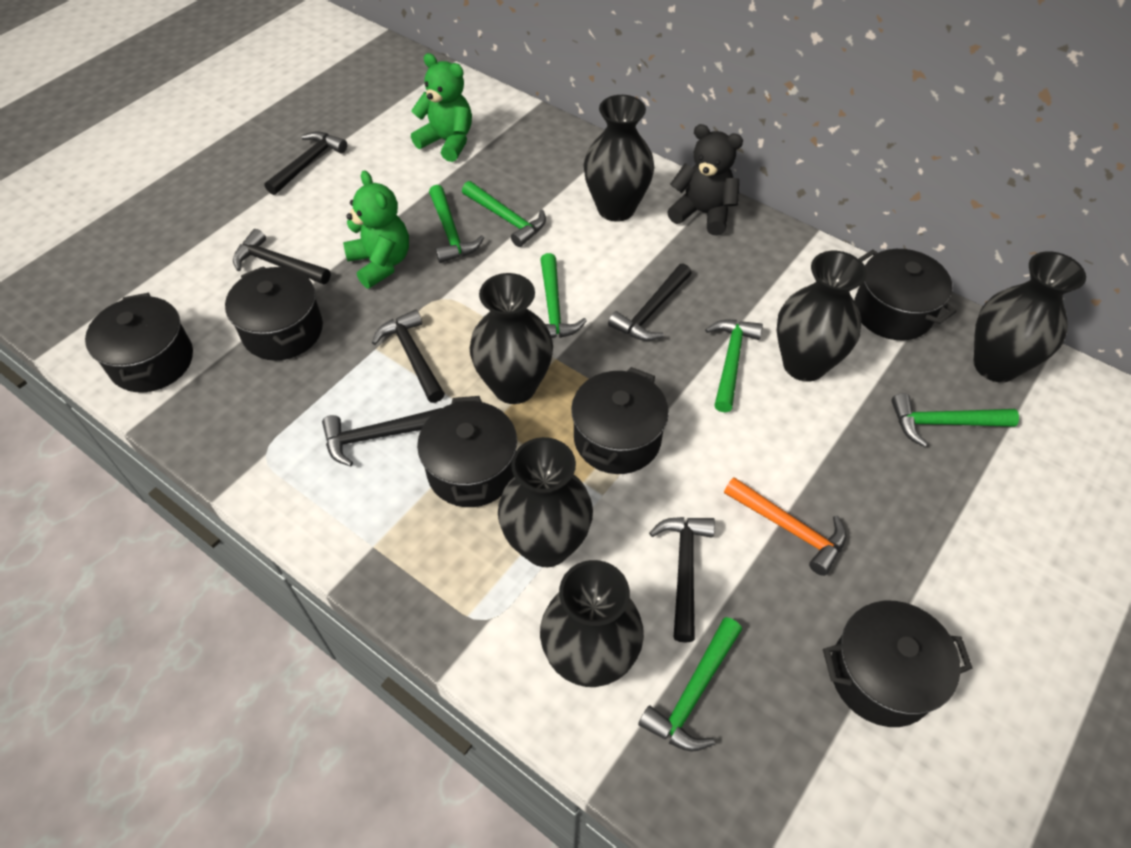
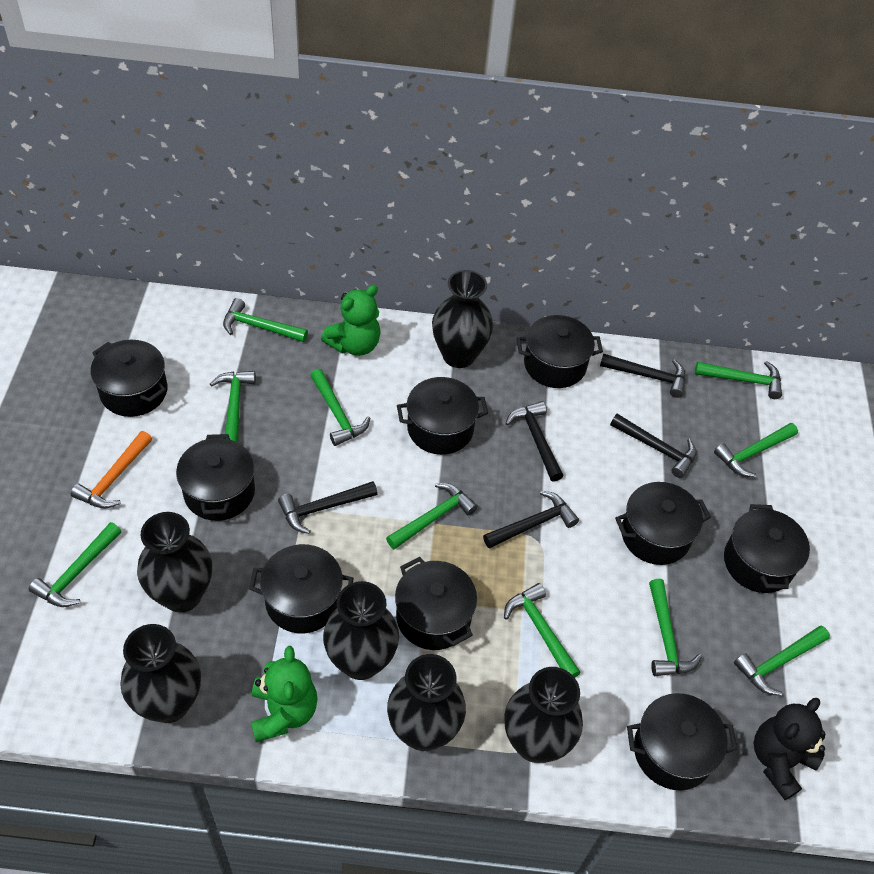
black hammer: 6 -> 5
black pot: 6 -> 9
green hammer: 6 -> 10

